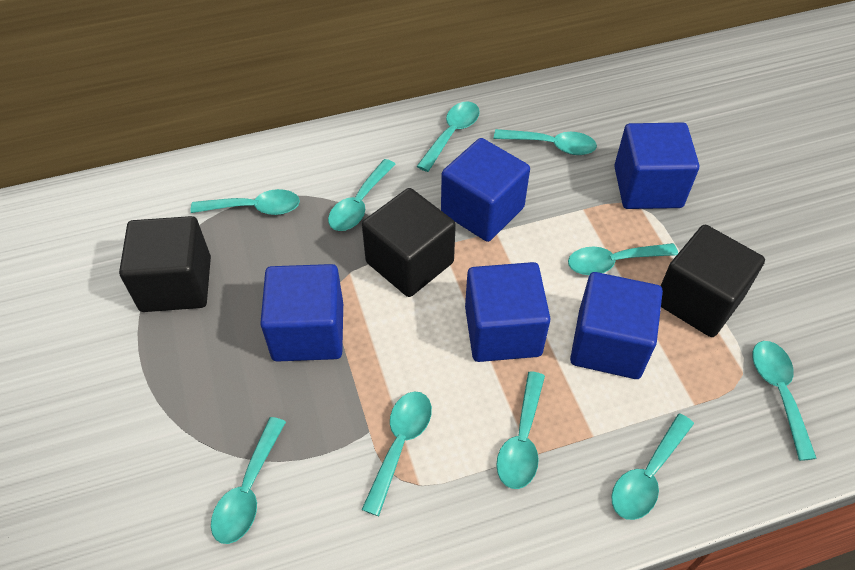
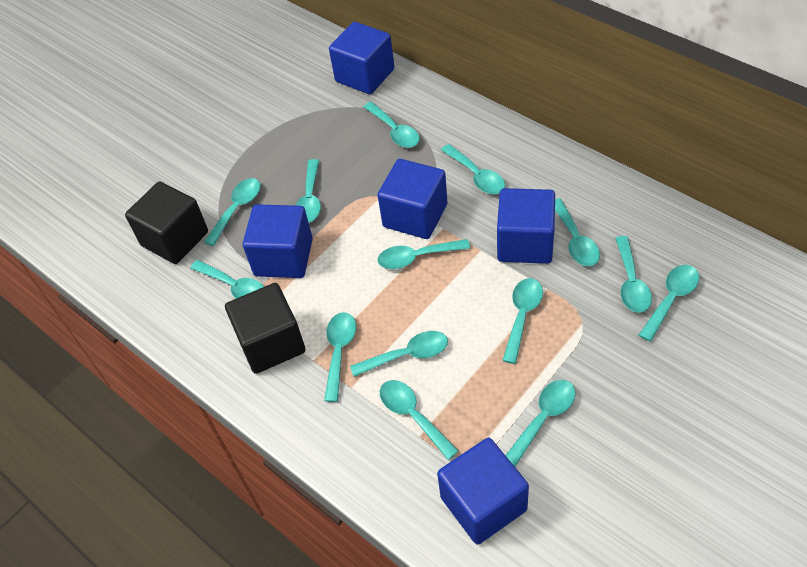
black cube: 3 -> 2
turquoise spoon: 10 -> 14

